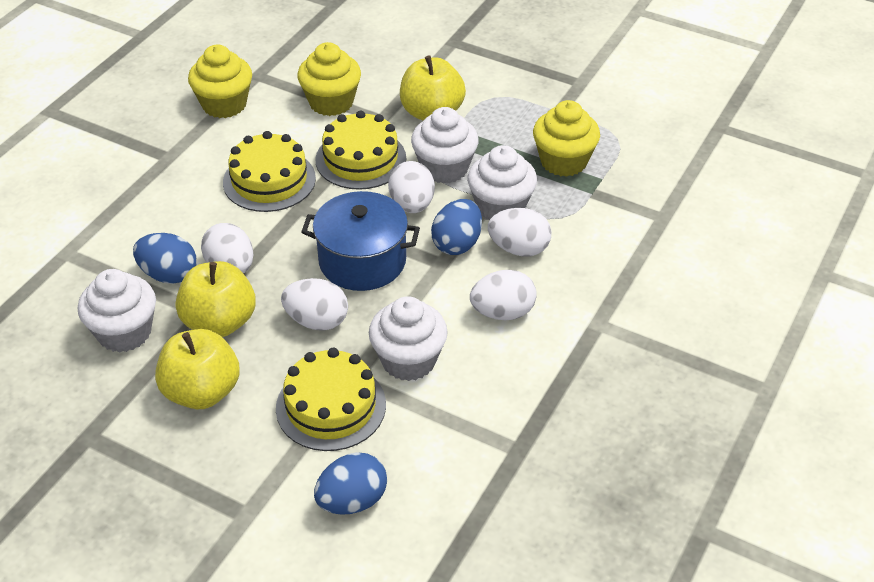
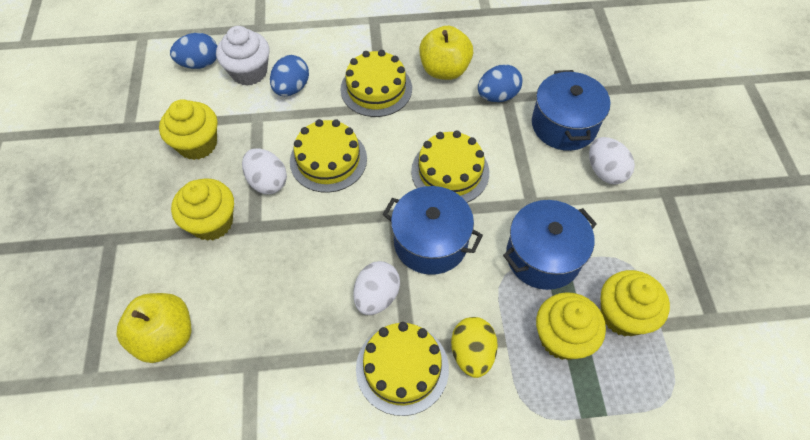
blue pot: 1 -> 3
white cupcake: 4 -> 1
white egg: 5 -> 3
yellow apple: 3 -> 2
yellow cake: 3 -> 4
yellow cupcake: 3 -> 4
yellow egg: 0 -> 1

